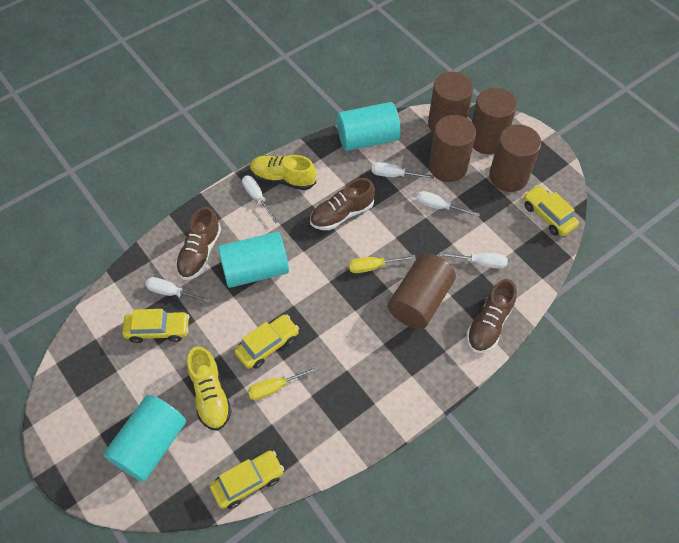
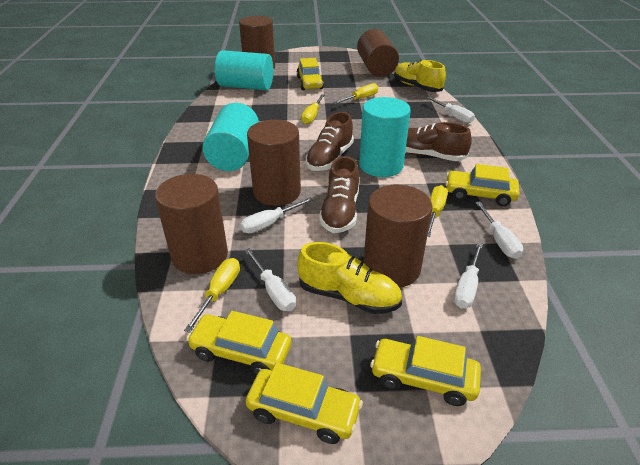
yellow car: 4 -> 5
yellow screwdriver: 2 -> 4

